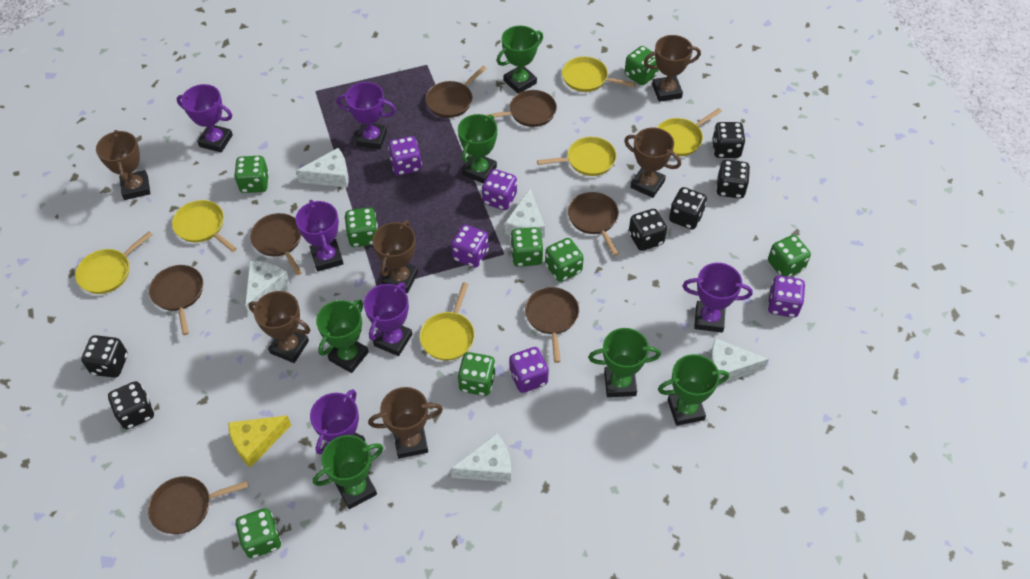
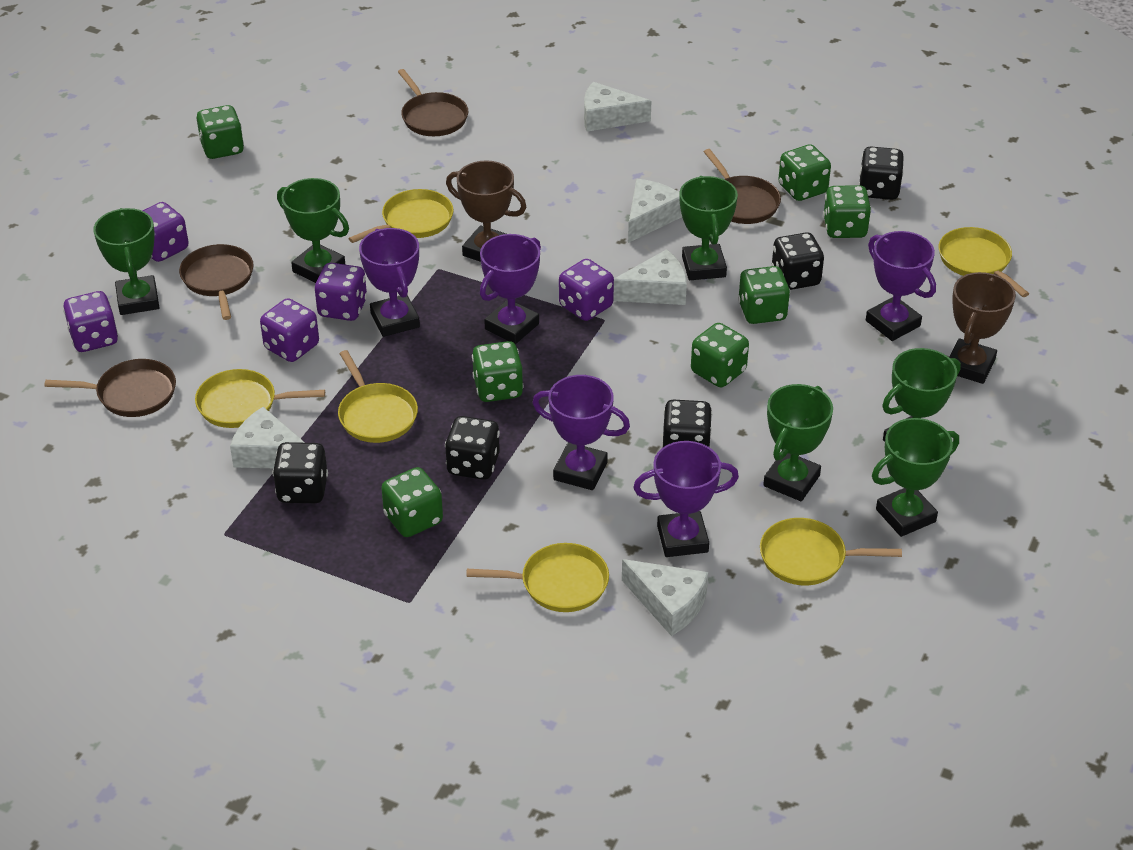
black dice: 6 -> 5
brown pan: 7 -> 4
brown trophy: 6 -> 2
green dice: 8 -> 7
purple trophy: 6 -> 5
yellow cheese: 1 -> 0

